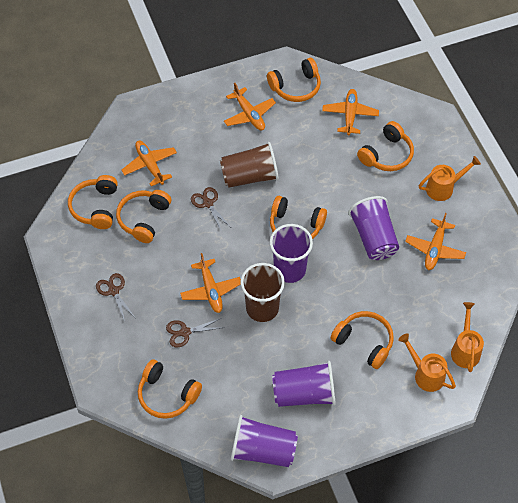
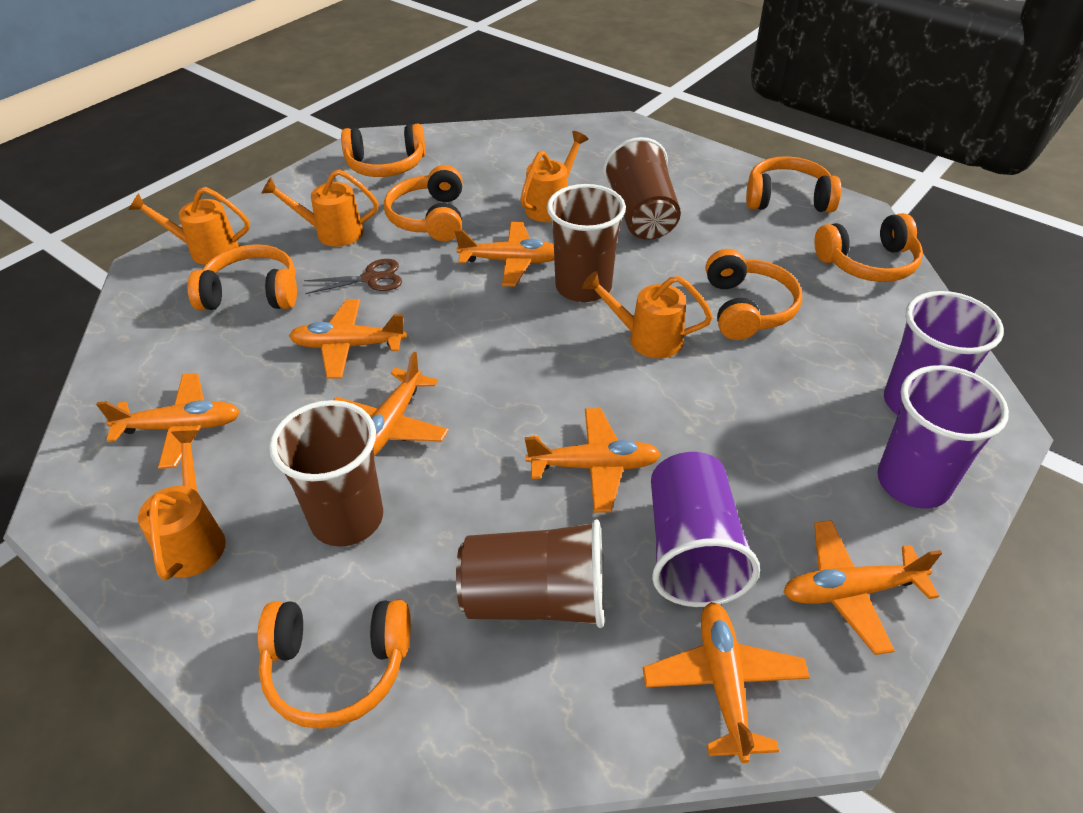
brown cup: 2 -> 4
brown scissors: 3 -> 1
orange plane: 5 -> 7
orange watering can: 3 -> 5
purple cup: 4 -> 3

